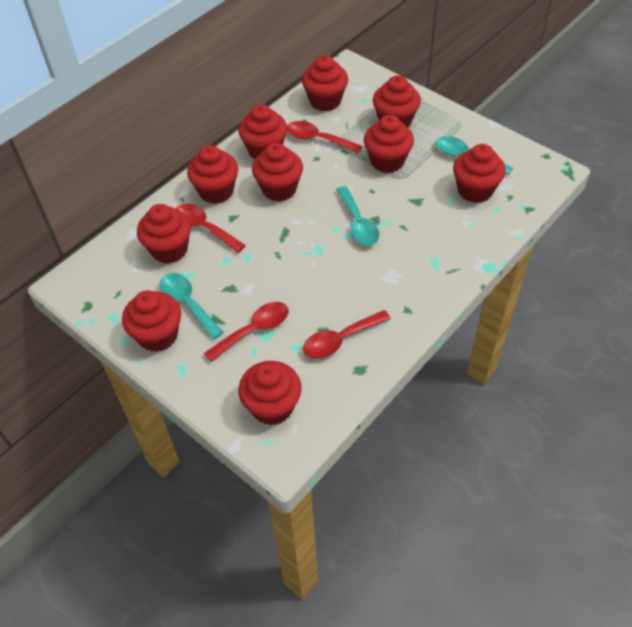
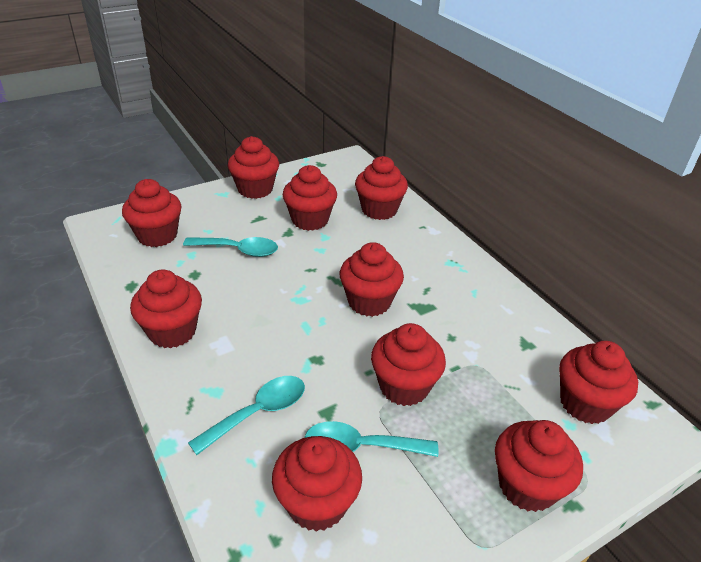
red spoon: 4 -> 0

